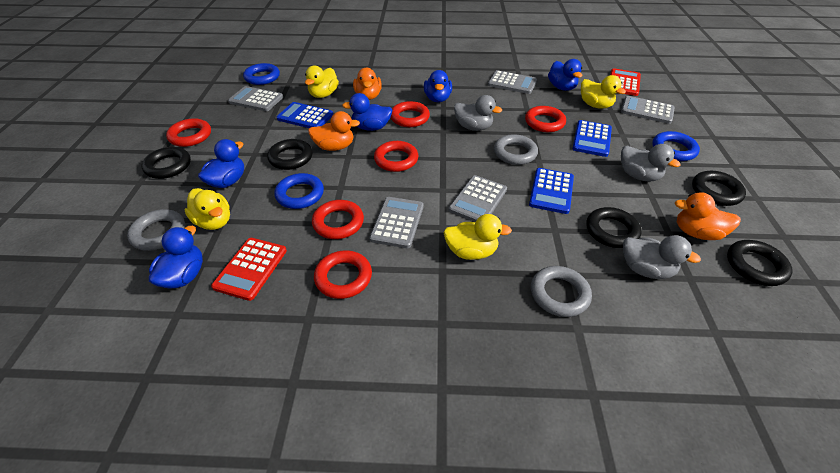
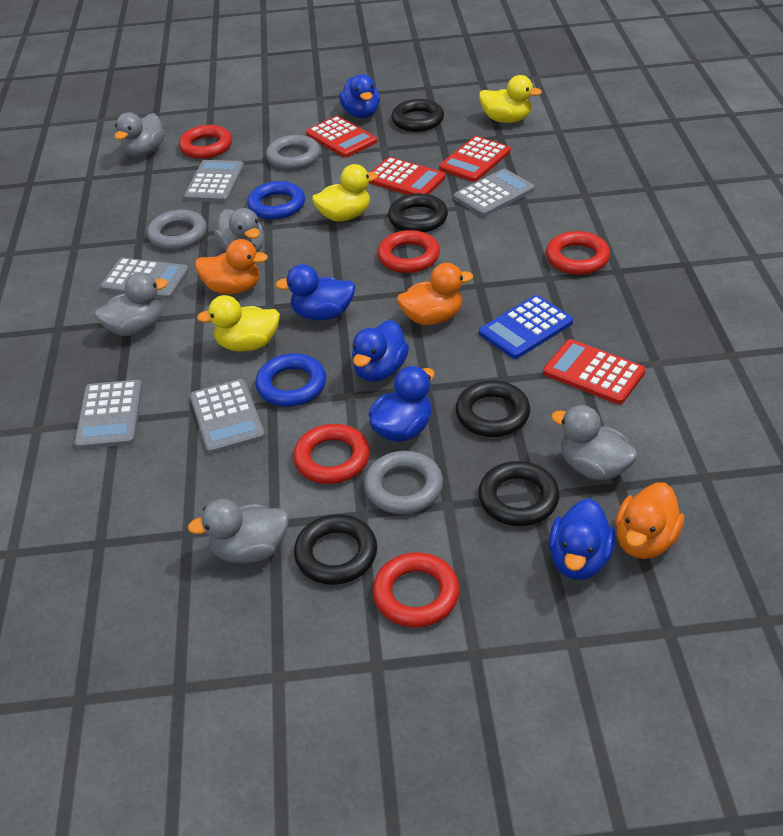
blue calculator: 3 -> 1
blue ring: 3 -> 2
grey duck: 3 -> 5
red calculator: 2 -> 4
red ring: 6 -> 5
yellow duck: 4 -> 3

